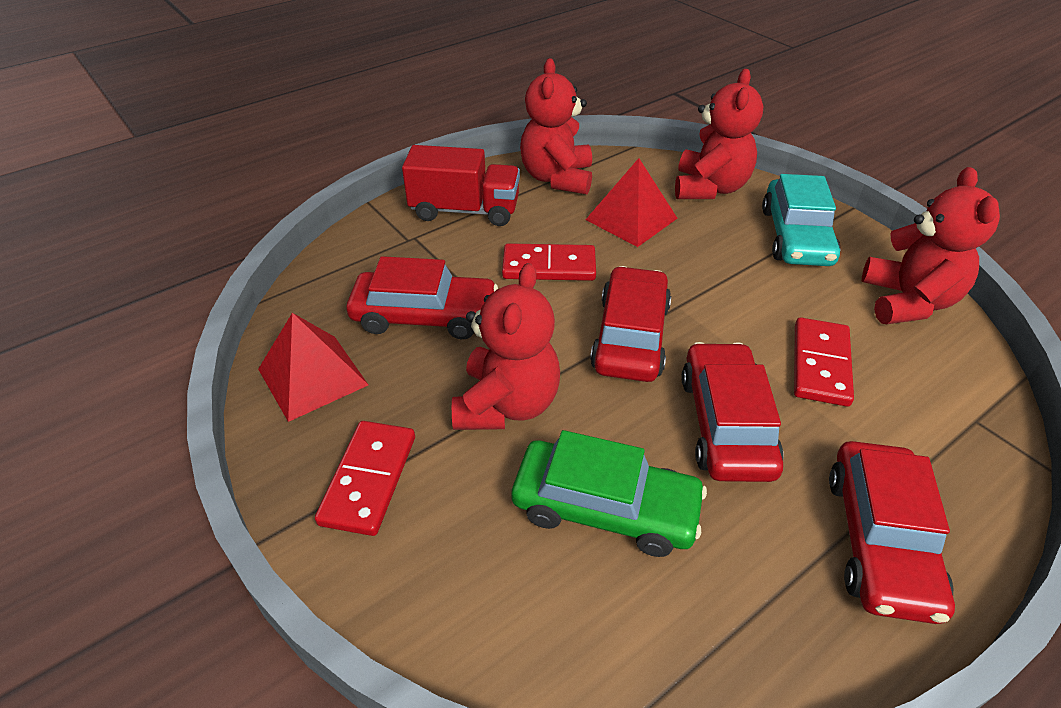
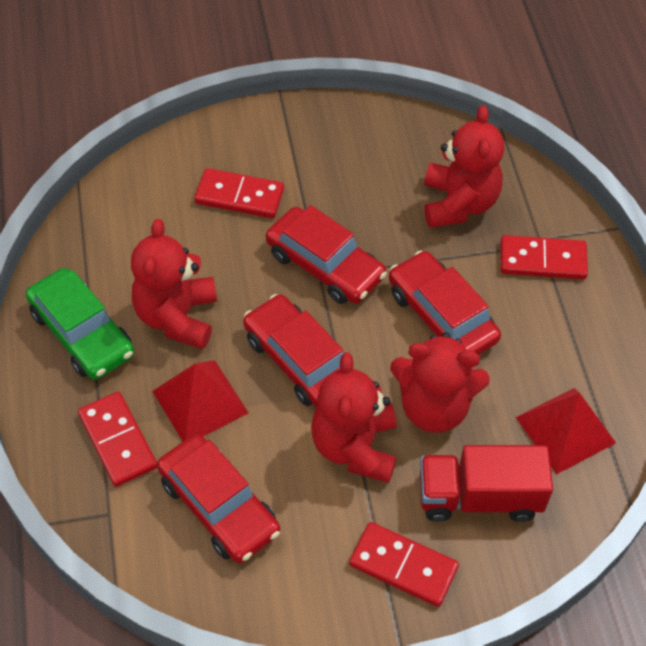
red domino: 3 -> 4
turquoise car: 1 -> 0

